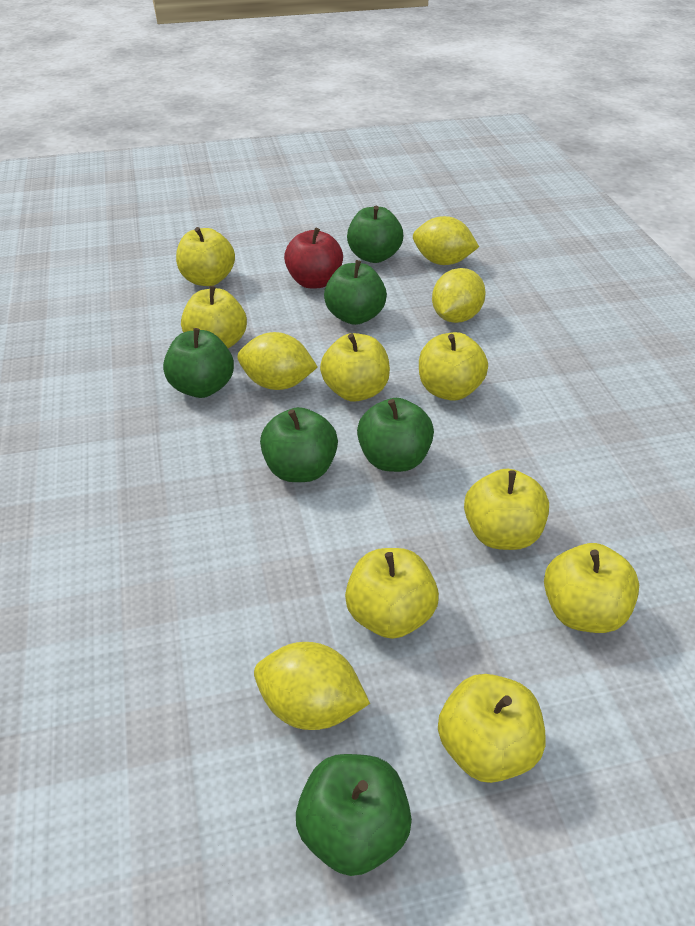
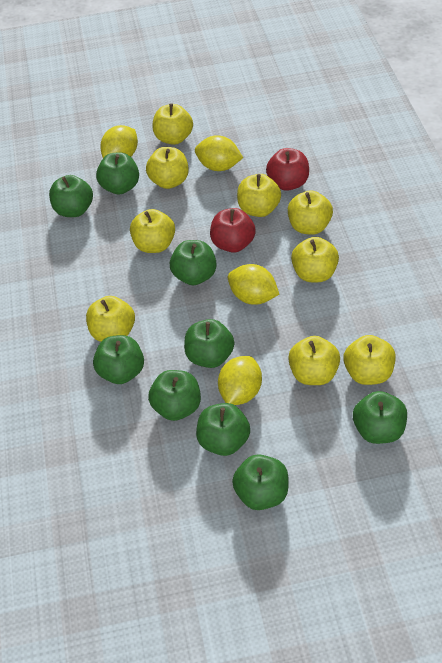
green apple: 6 -> 9
red apple: 1 -> 2
yellow apple: 8 -> 9

